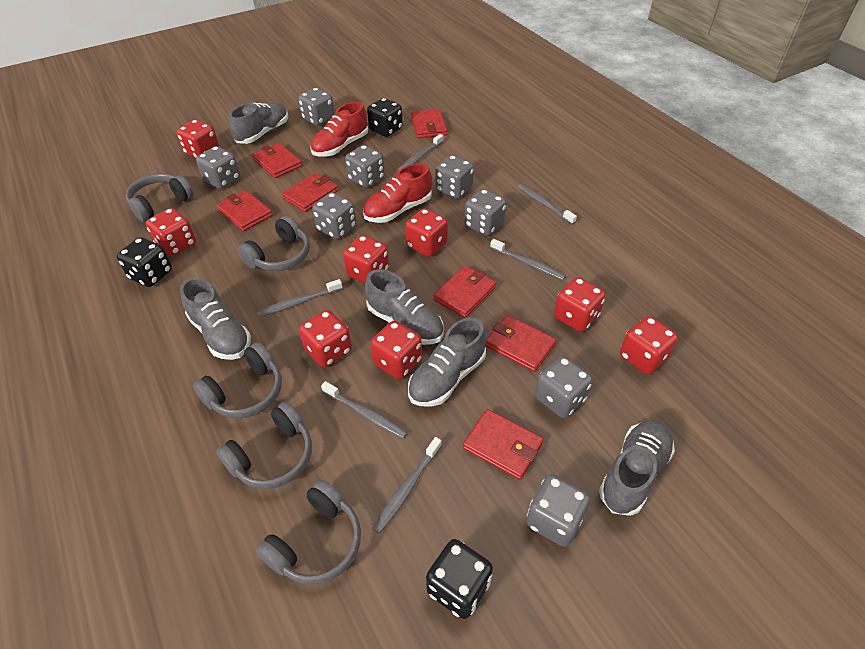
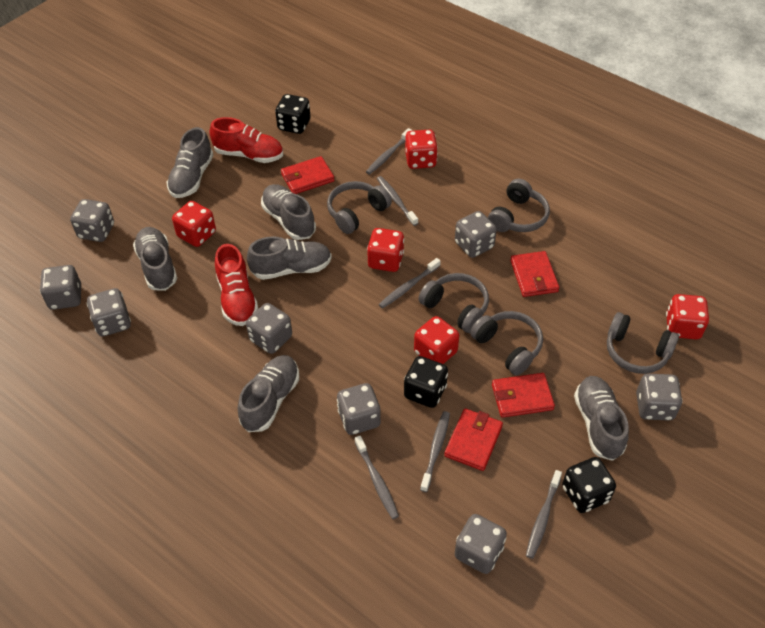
grey shoe: 5 -> 6
red dice: 8 -> 5
red wallet: 7 -> 4

